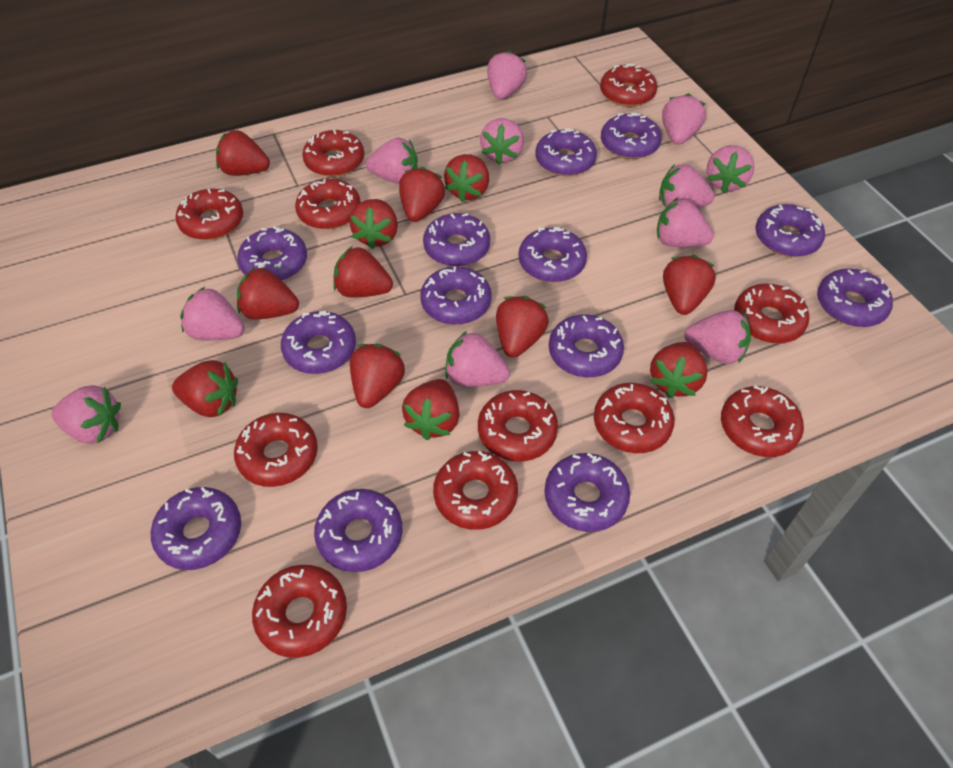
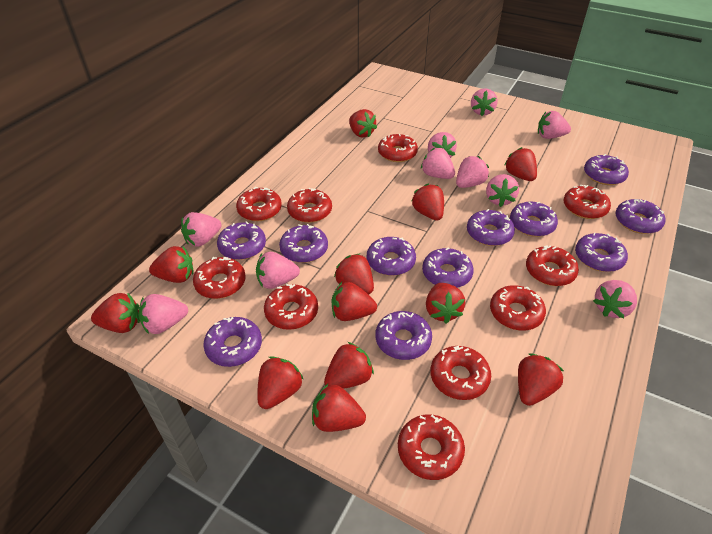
pink strawberry: 11 -> 10
purple donut: 13 -> 11
red donut: 11 -> 10

